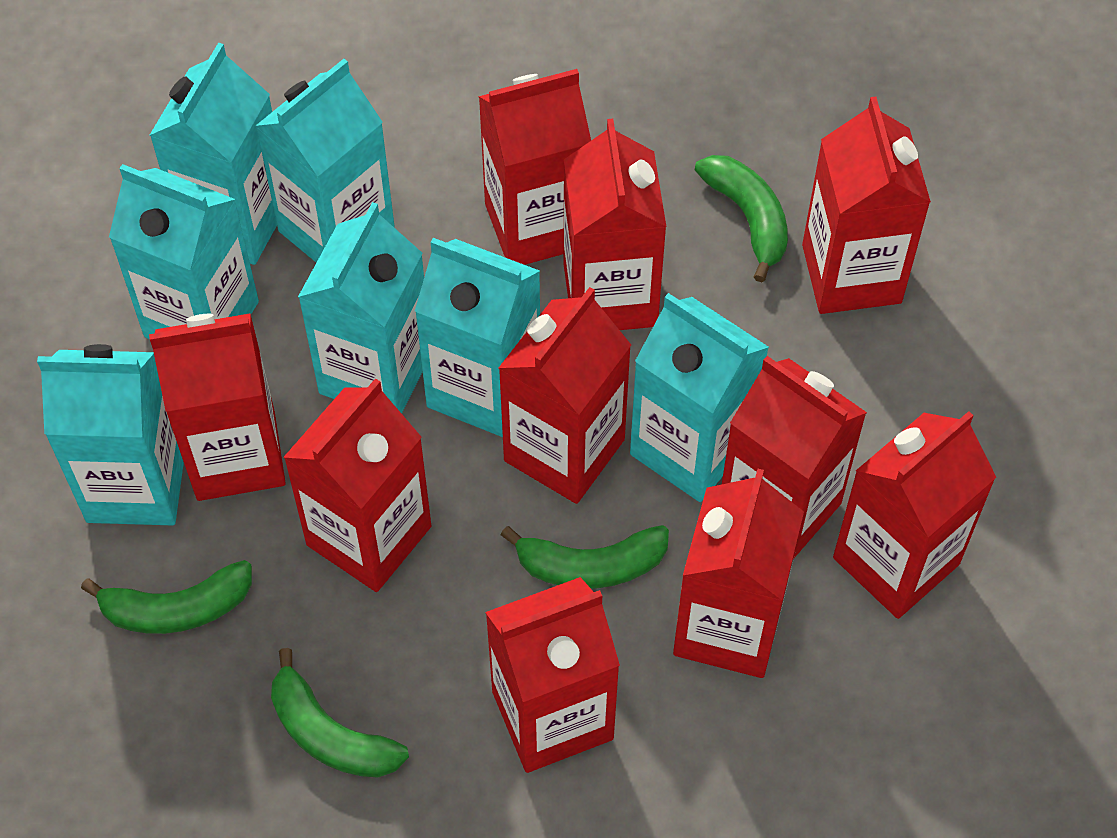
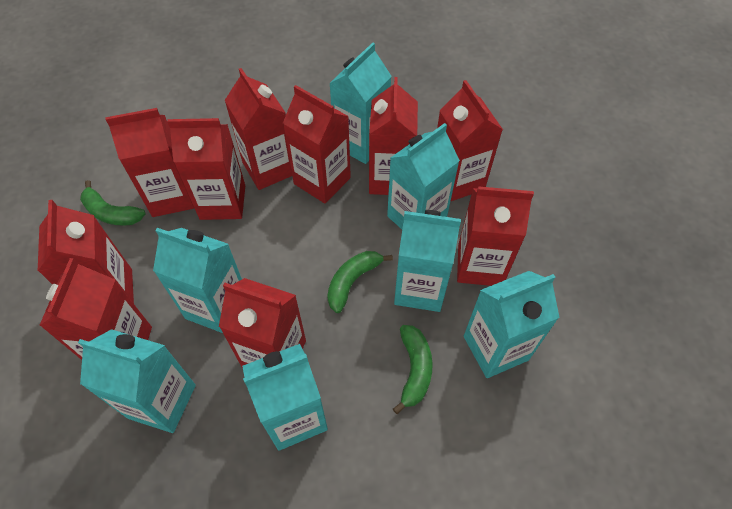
green banana: 4 -> 3

